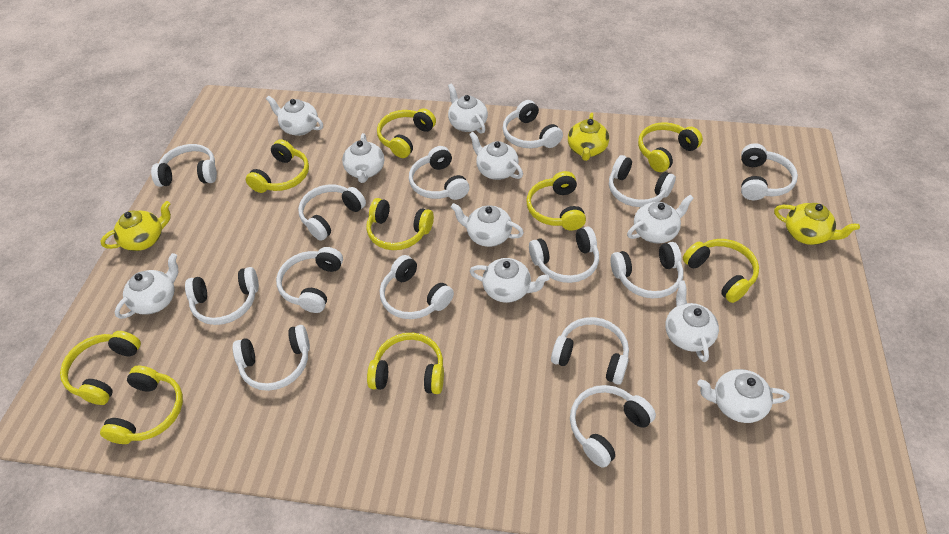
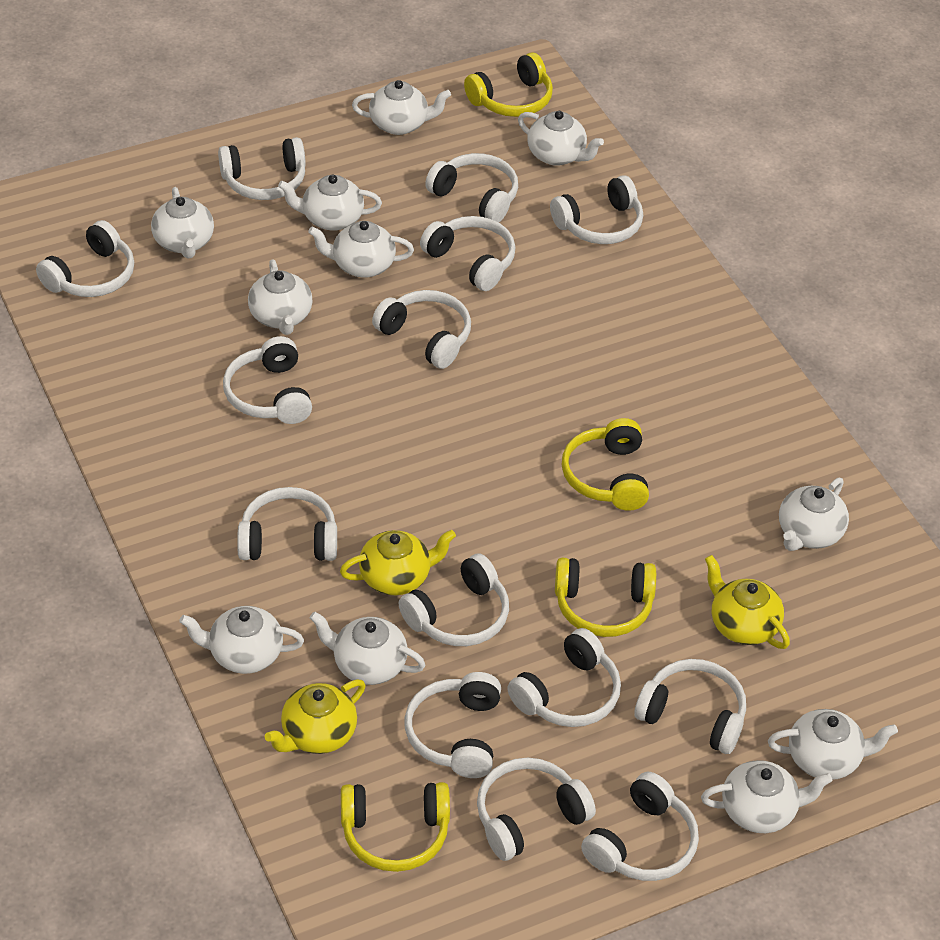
white teapot: 10 -> 11
yellow headphones: 9 -> 4

